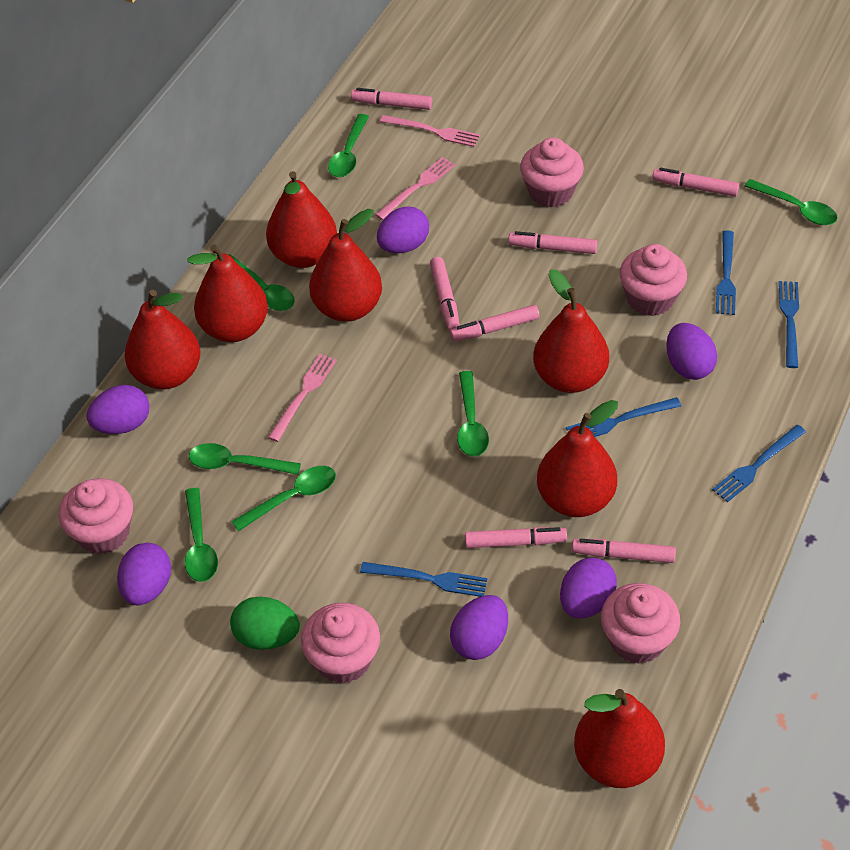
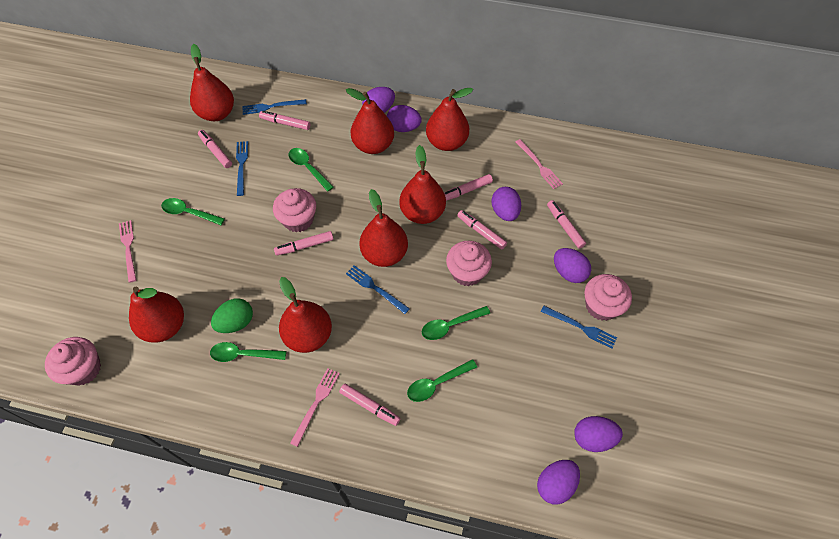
blue fork: 5 -> 4
green spoon: 7 -> 5
pink cupcake: 5 -> 4

